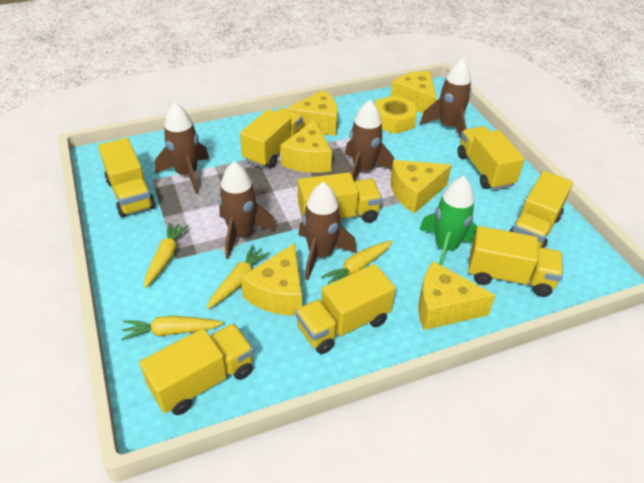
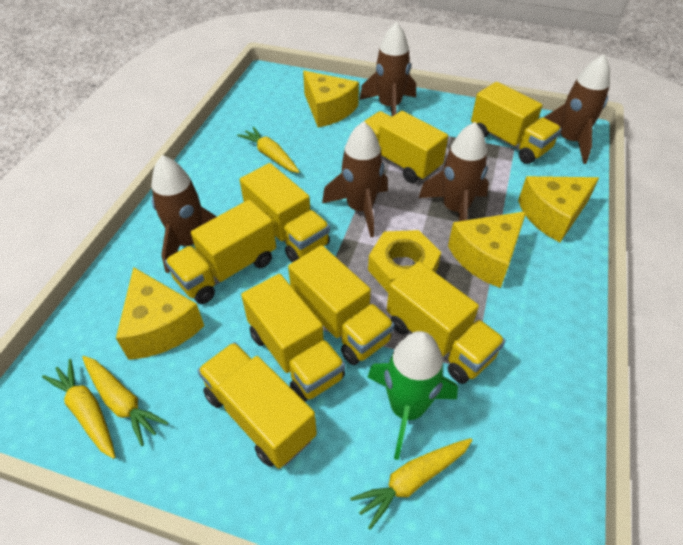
yellow cheese: 6 -> 4

